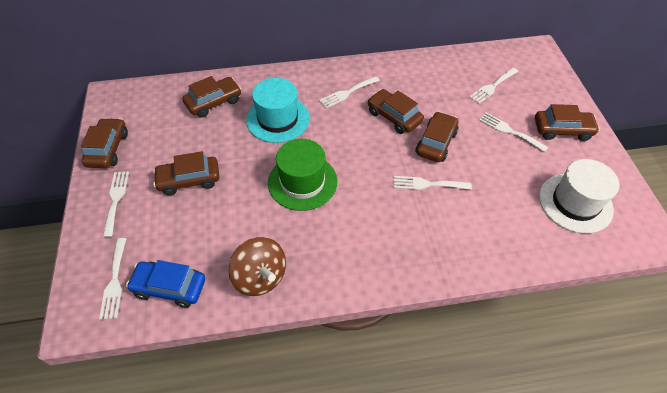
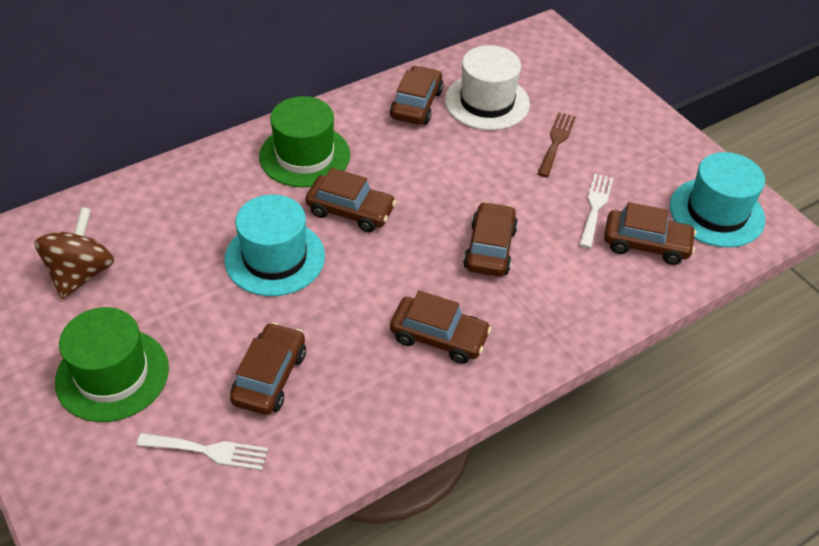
blue car: 1 -> 0
brown fork: 0 -> 1
green hat: 1 -> 2
turquoise hat: 1 -> 2
white fork: 6 -> 2

